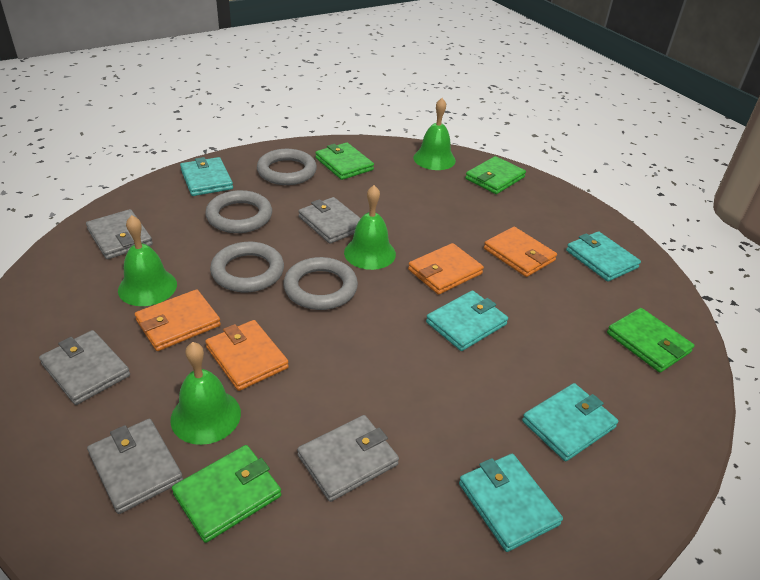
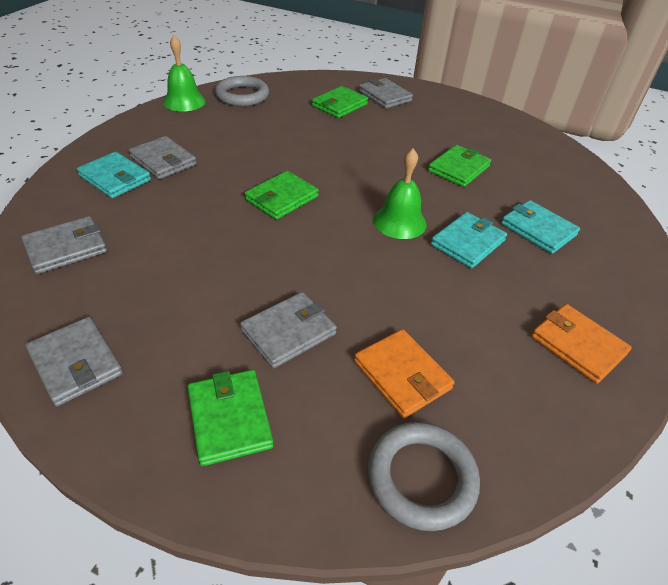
green bell: 4 -> 2
grey ring: 4 -> 2
orange wallet: 4 -> 2
turquoise wallet: 5 -> 3

